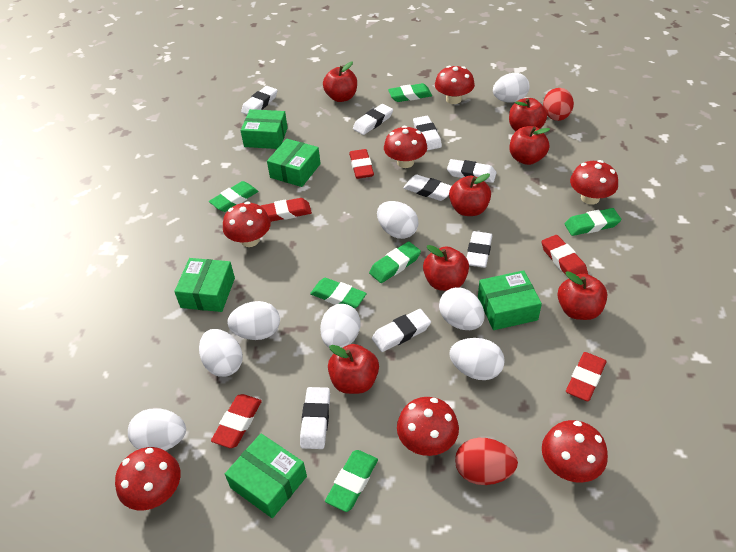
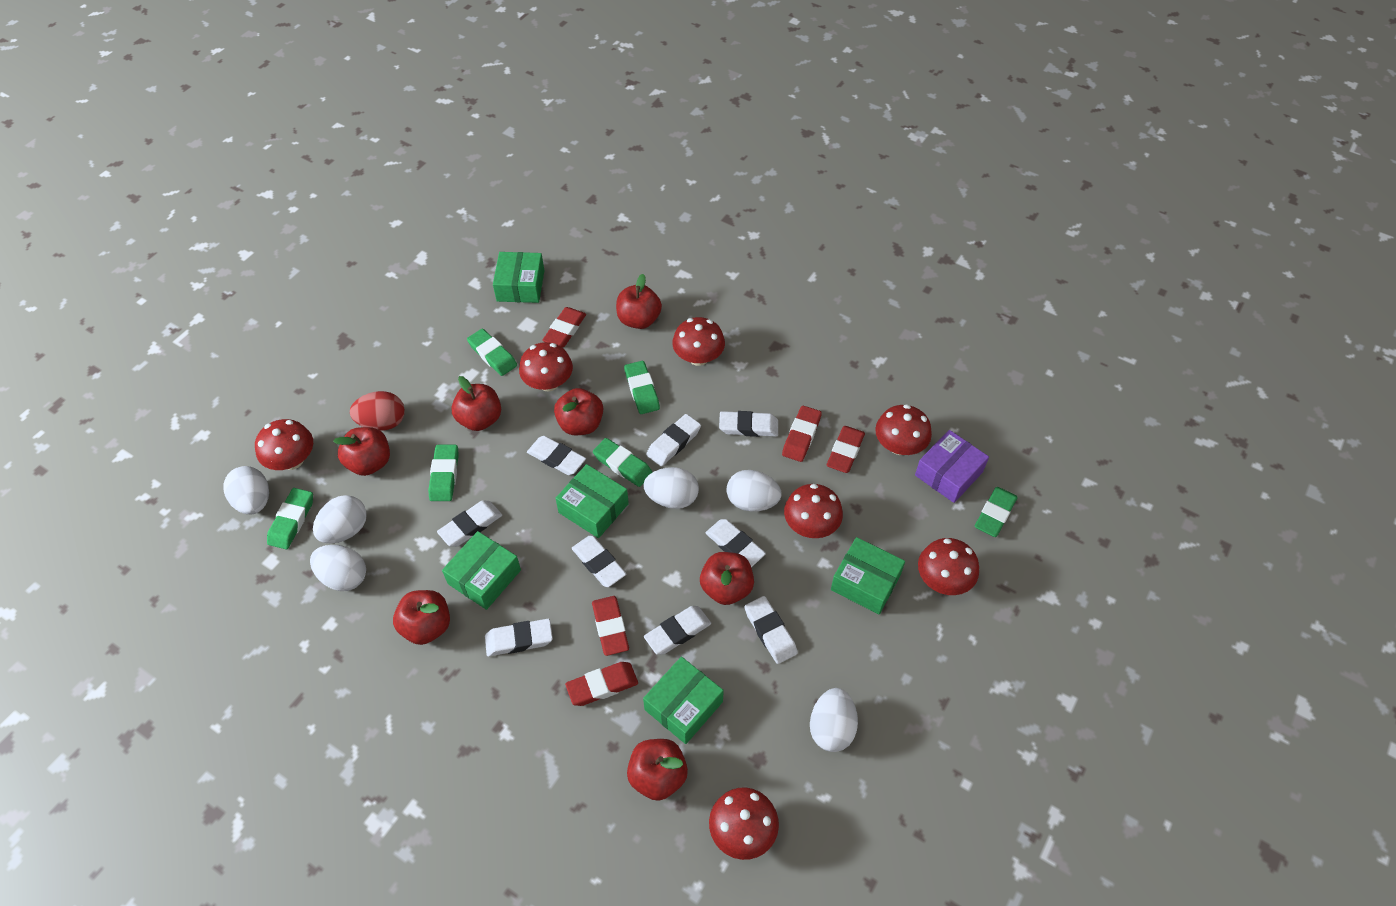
purple box: 0 -> 1
red egg: 2 -> 1
white egg: 8 -> 6
white eraser: 8 -> 9

